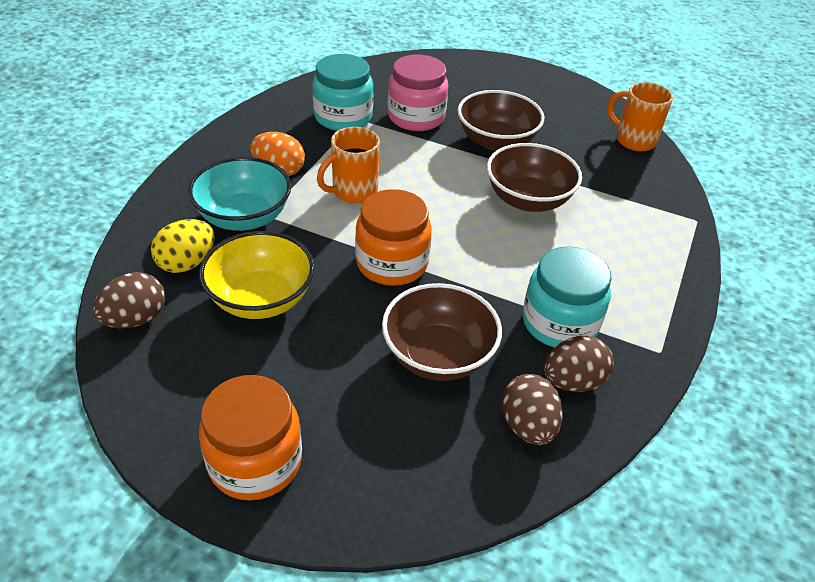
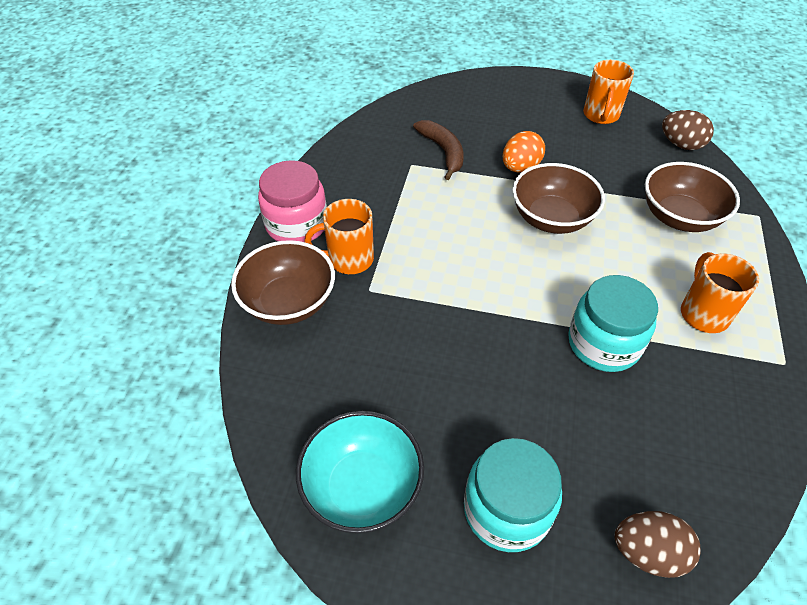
brown banana: 0 -> 1
brown egg: 3 -> 2
orange jar: 2 -> 0
orange mug: 2 -> 3
yellow bowl: 1 -> 0
yellow egg: 1 -> 0

